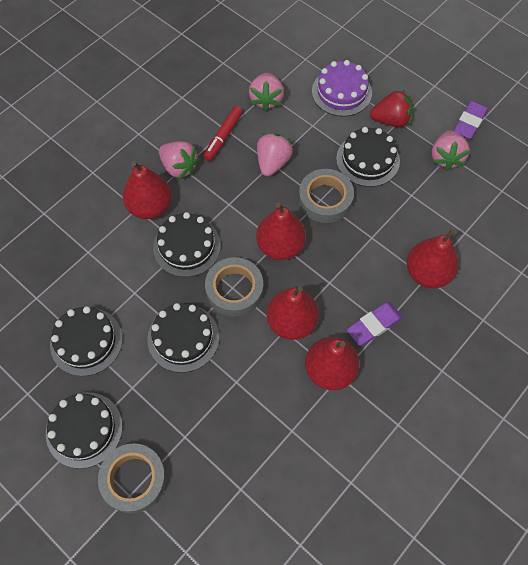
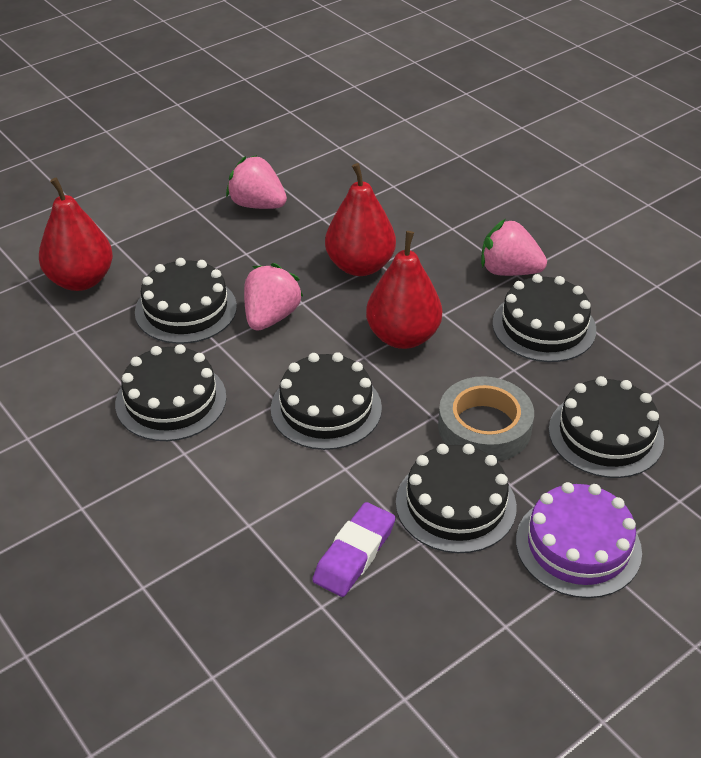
black cake: 5 -> 6
grey tape: 3 -> 1
pink strawberry: 4 -> 3
purple eraser: 2 -> 1
red marker: 1 -> 0
red pear: 5 -> 3
red strawberry: 1 -> 0

